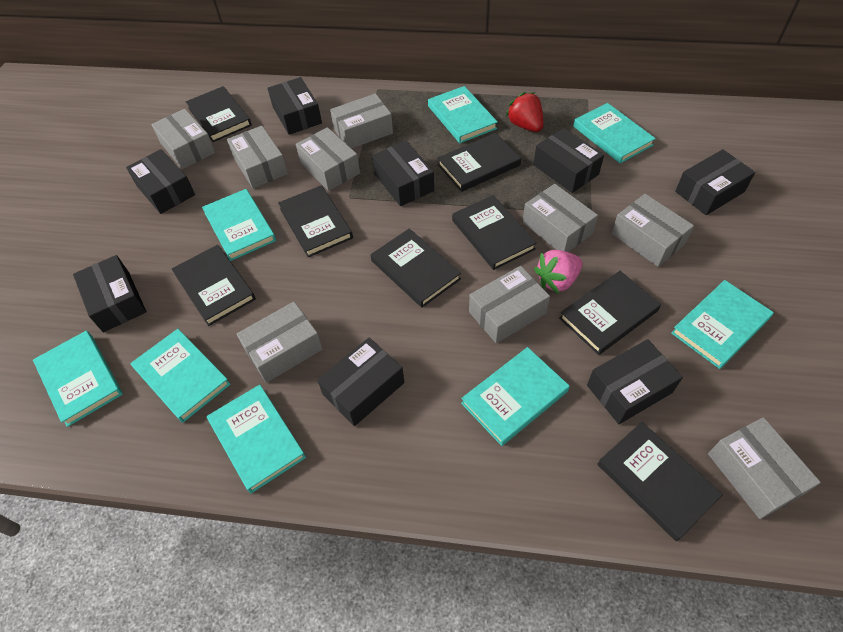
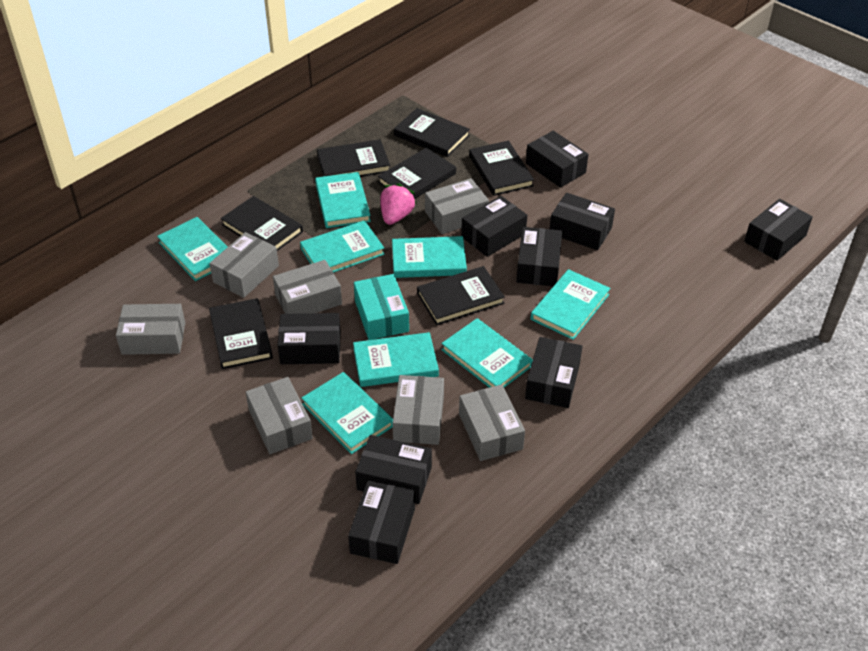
black book: 8 -> 7
black box: 8 -> 9
grey box: 9 -> 7
red strawberry: 1 -> 0
turquoise box: 0 -> 1

